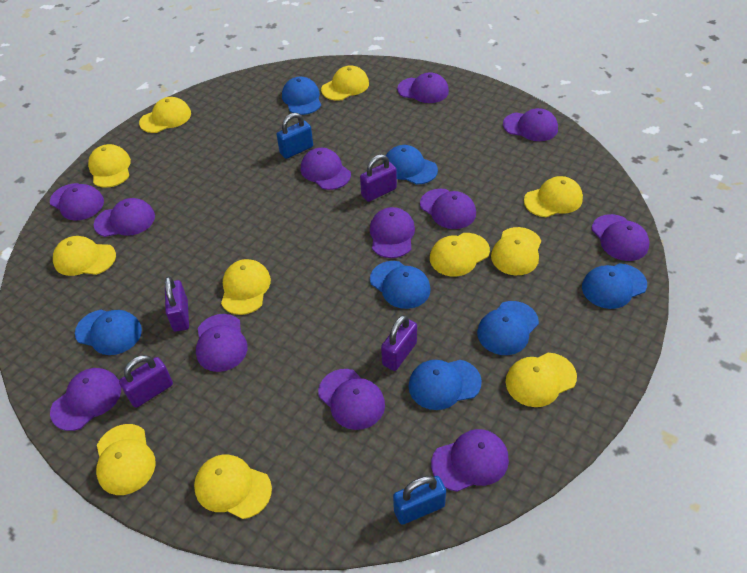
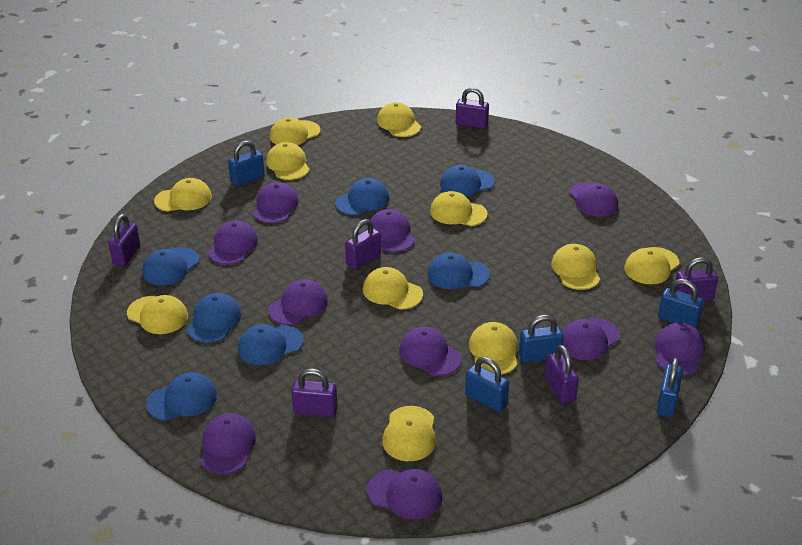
blue padlock: 2 -> 5
purple cap: 12 -> 10
purple padlock: 4 -> 6

